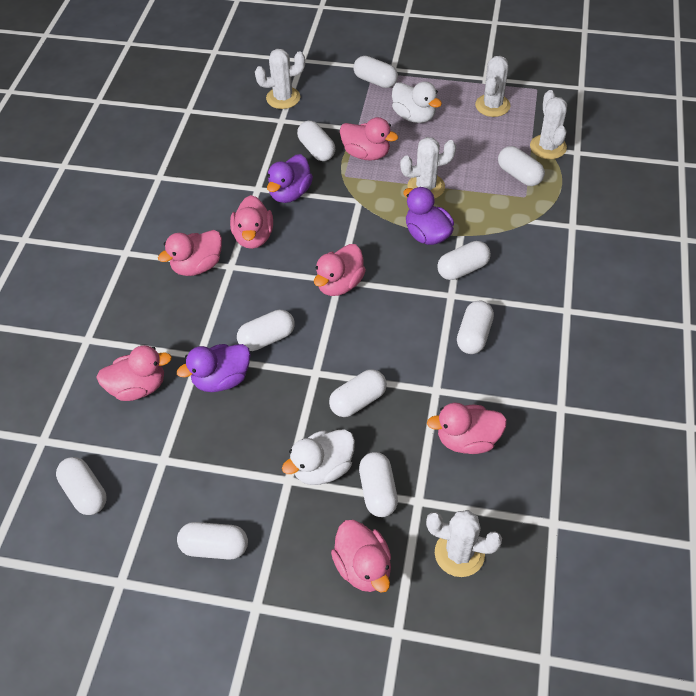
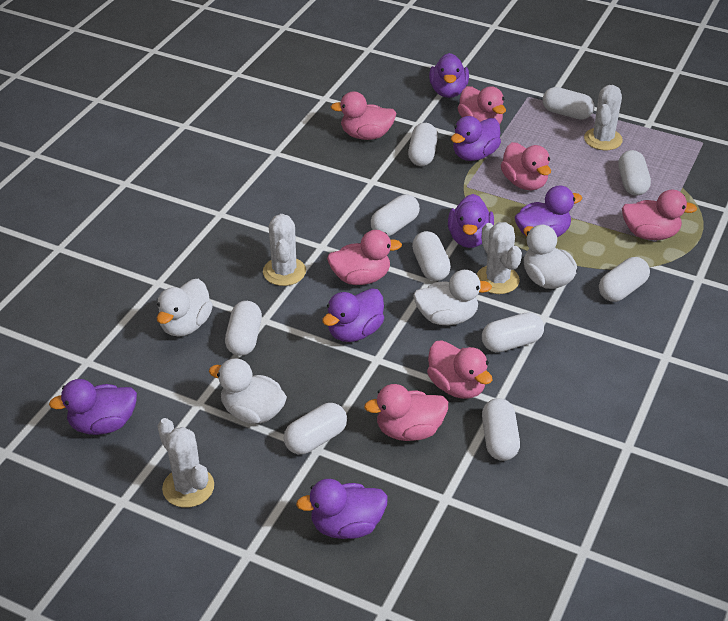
purple duck: 3 -> 7
white cactus: 5 -> 4
white duck: 2 -> 4

